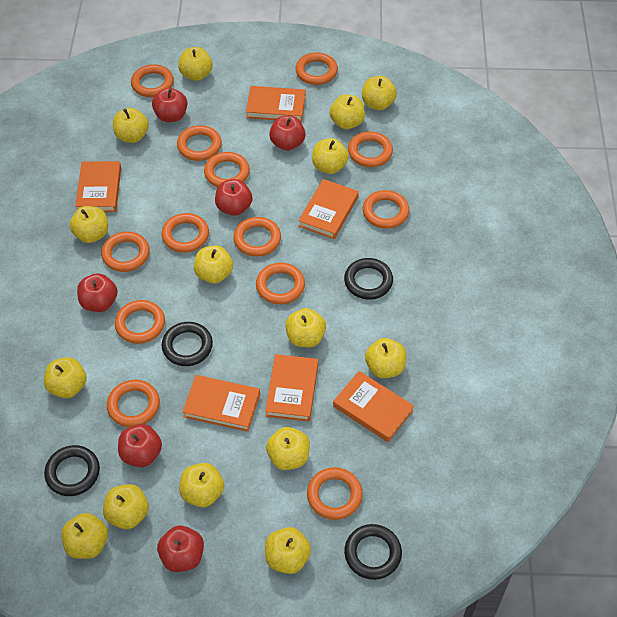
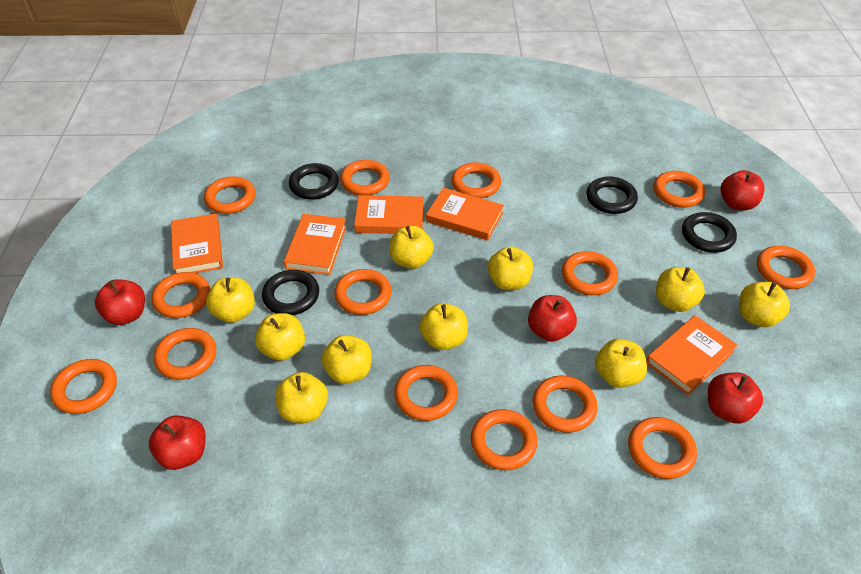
orange book: 6 -> 5
orange ring: 13 -> 14
red apple: 6 -> 5
yellow apple: 15 -> 10

